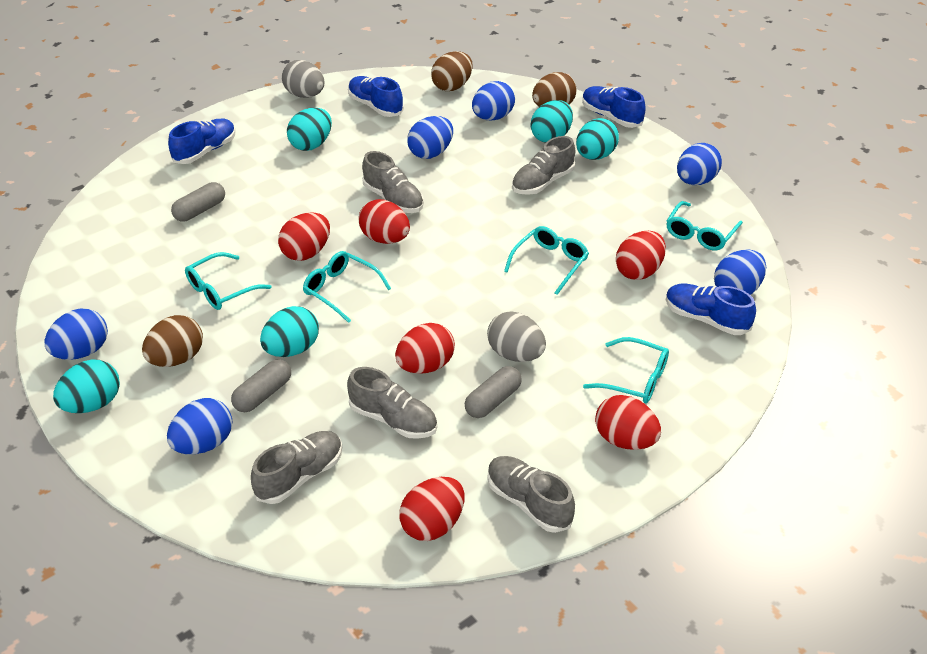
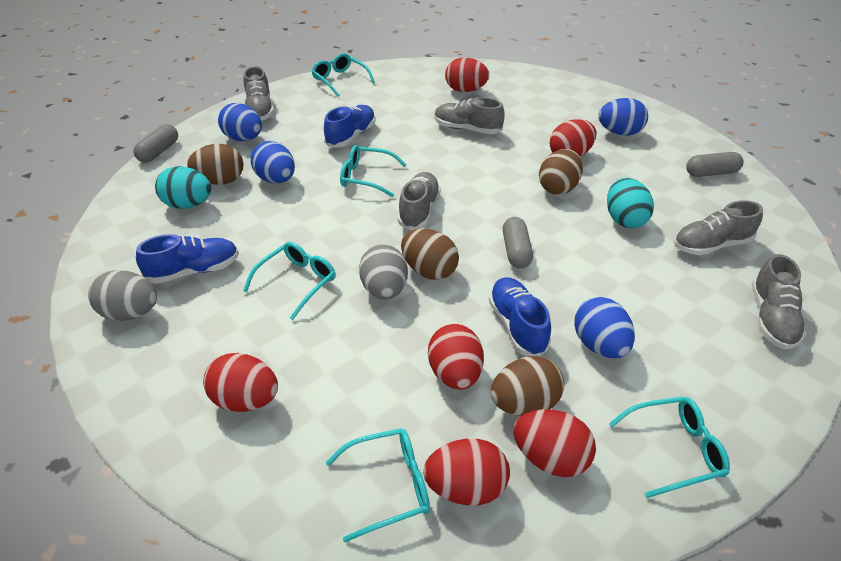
blue egg: 6 -> 4
blue shoe: 4 -> 3
brown egg: 3 -> 4
turquoise egg: 5 -> 2

